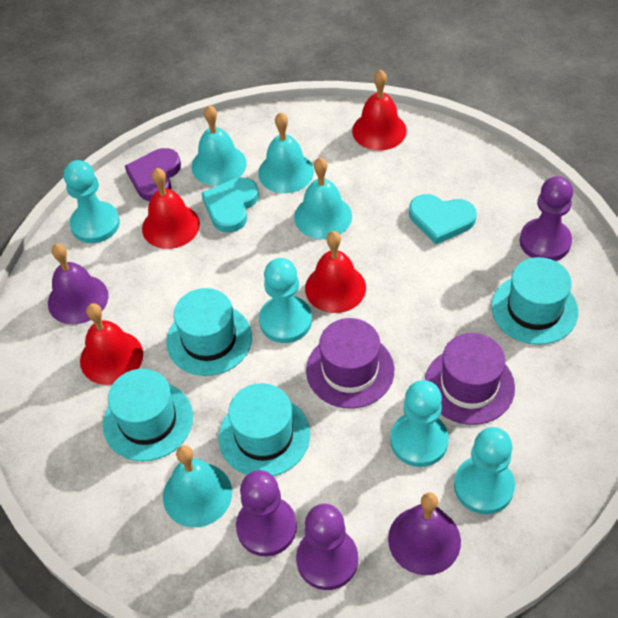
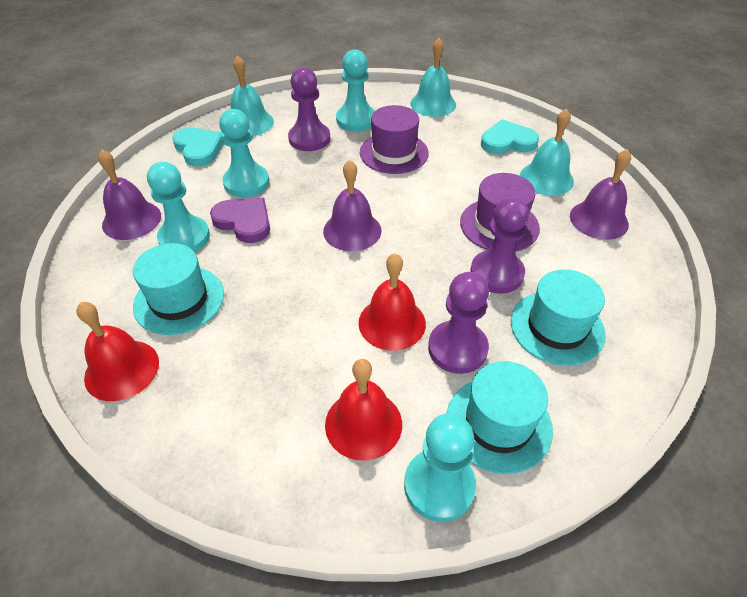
purple bell: 2 -> 3
red bell: 4 -> 3
turquoise bell: 4 -> 3
turquoise hat: 4 -> 3

